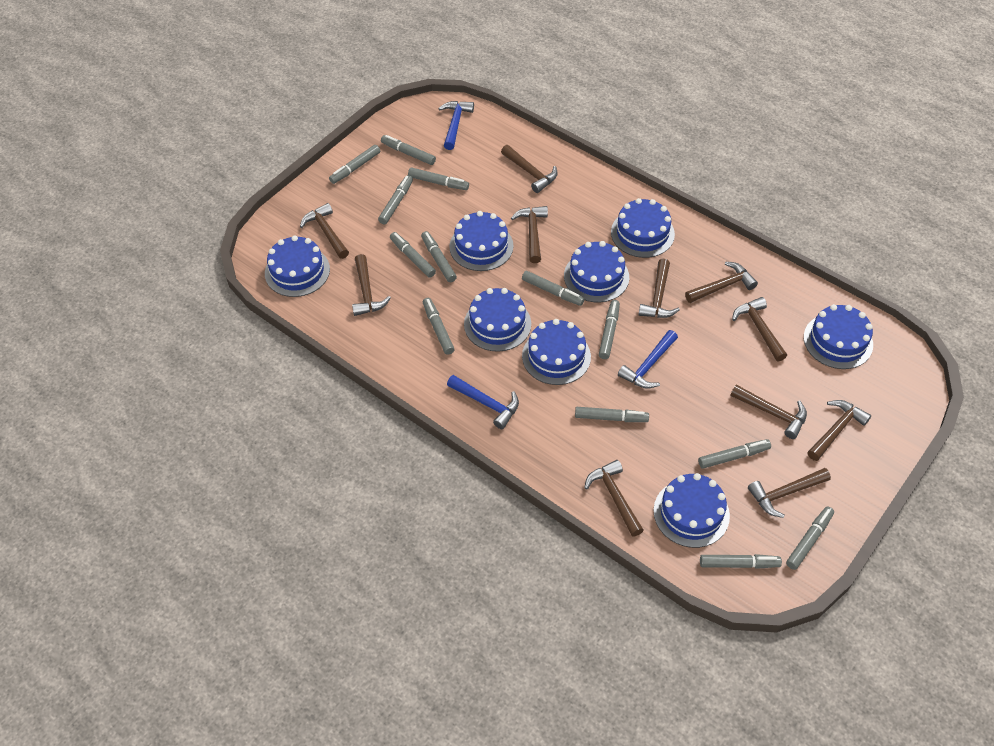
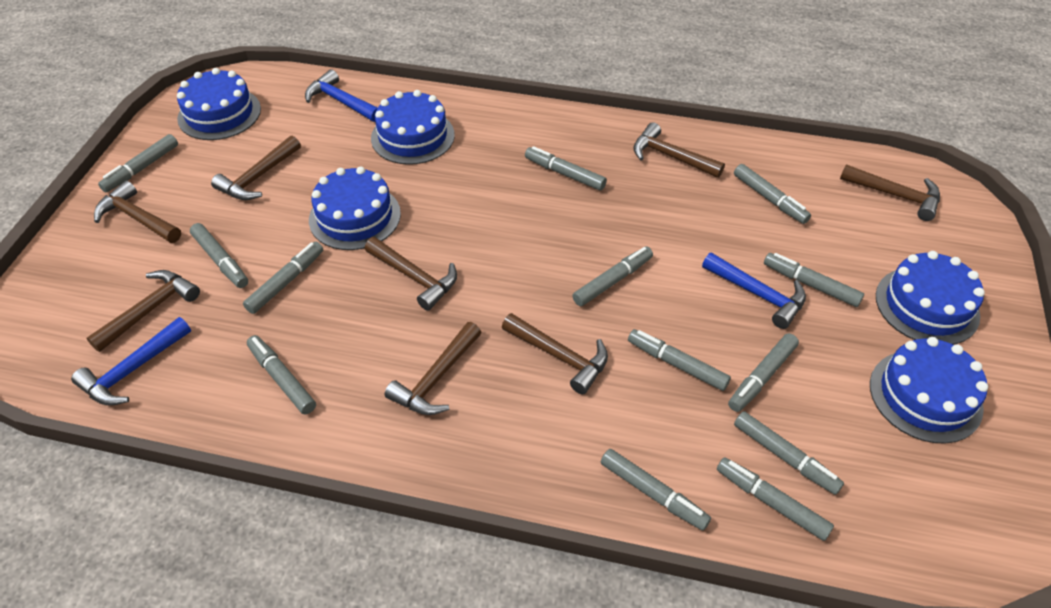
blue cake: 8 -> 5
brown hammer: 11 -> 8

